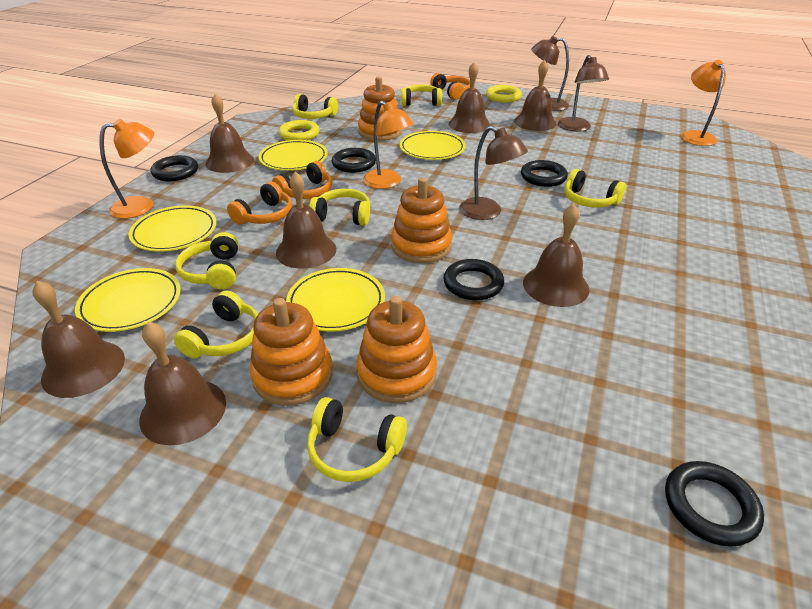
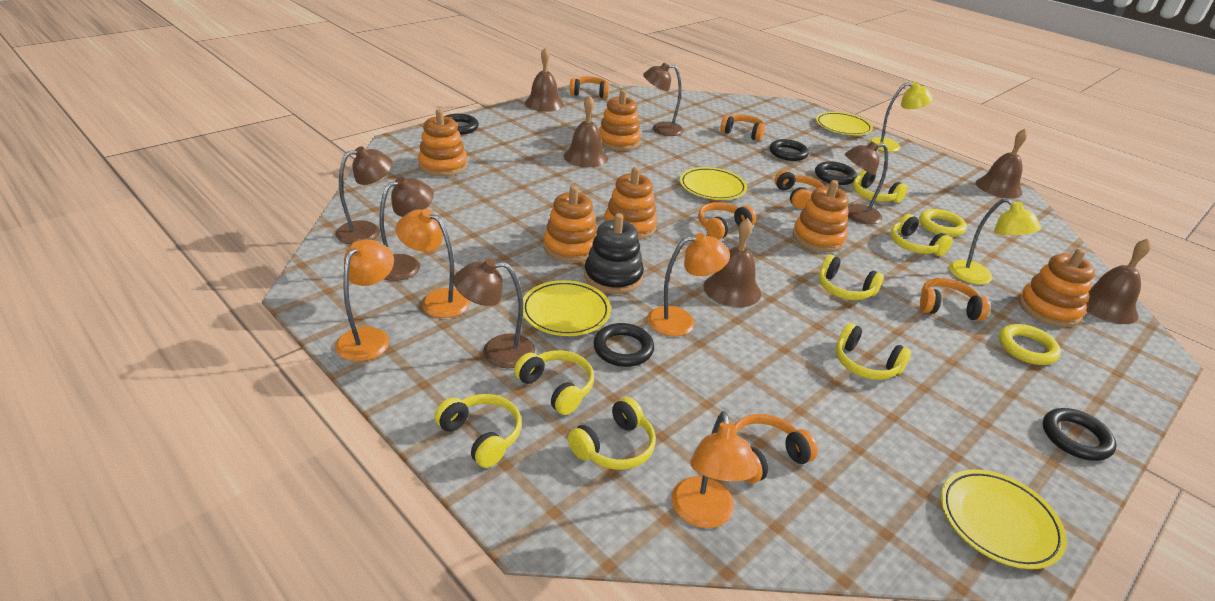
black stacking toy: 0 -> 1
brown bell: 7 -> 5
brown lamp: 3 -> 5
orange headphones: 3 -> 6
orange lamp: 3 -> 4
orange stacking toy: 4 -> 6
yellow lamp: 0 -> 2
yellow plate: 5 -> 4

